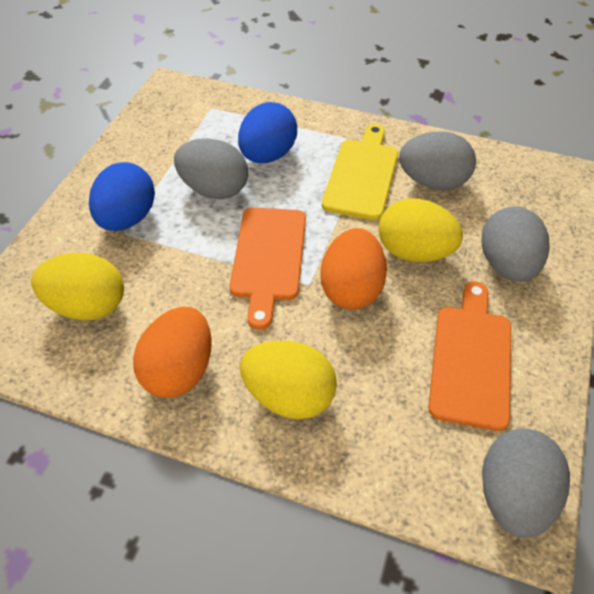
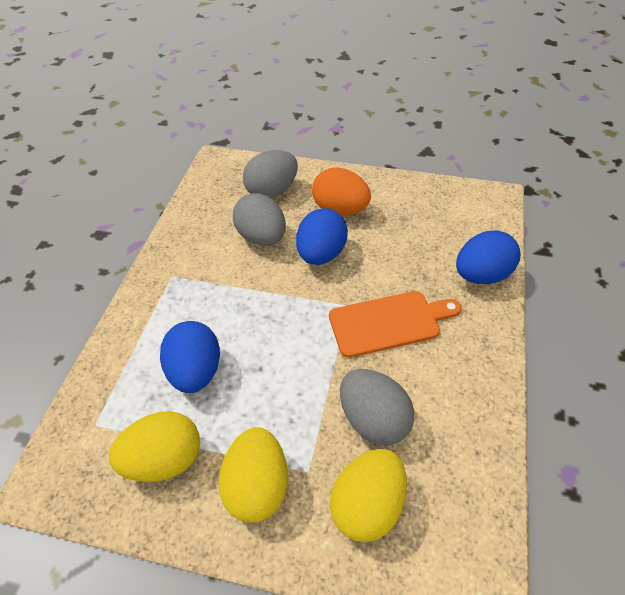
blue egg: 2 -> 3
grey egg: 4 -> 3
orange cutting board: 2 -> 1
orange egg: 2 -> 1
yellow cutting board: 1 -> 0

